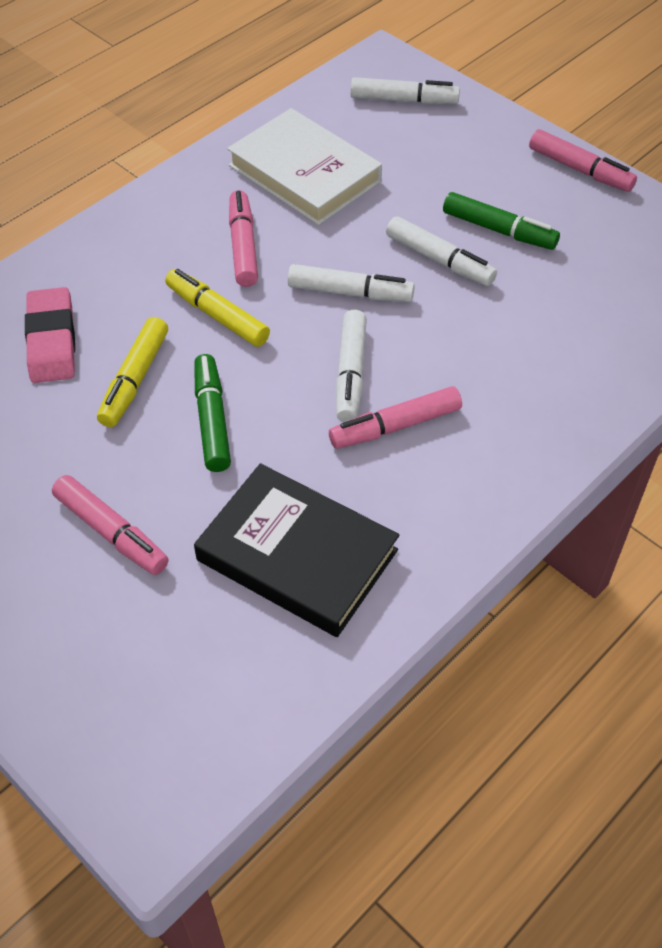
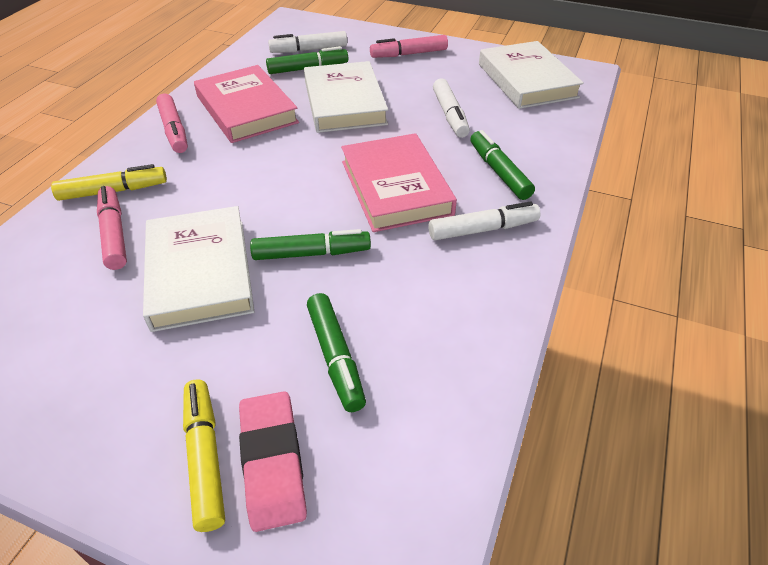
black book: 1 -> 0
green marker: 2 -> 4
pink book: 0 -> 2
pink marker: 4 -> 3
white book: 1 -> 3
white marker: 4 -> 3

